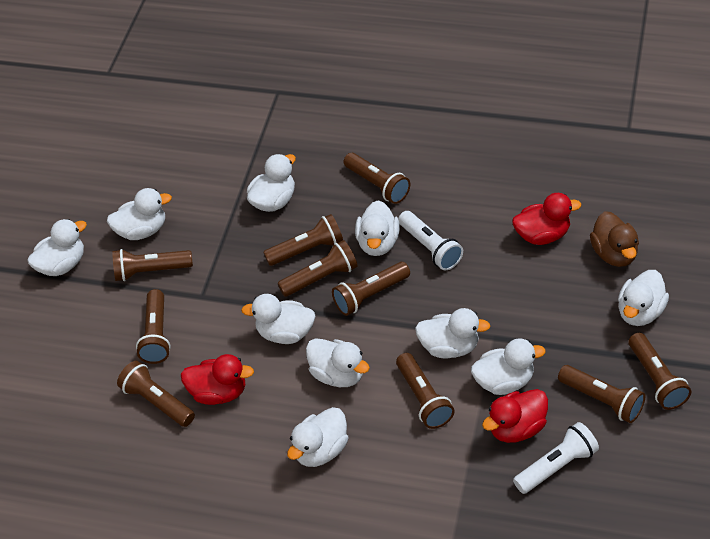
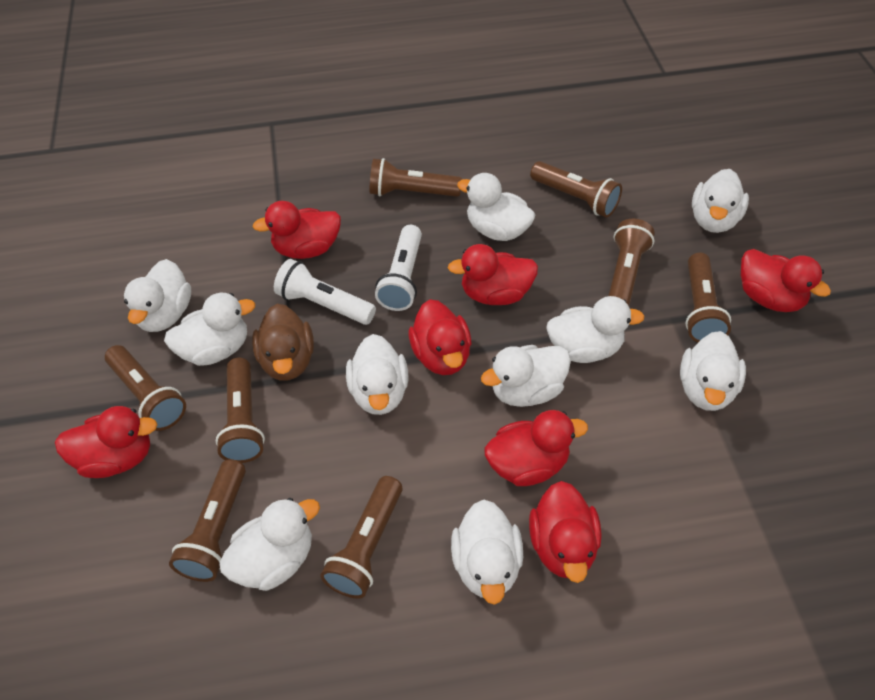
brown flashlight: 10 -> 8
red duck: 3 -> 7

